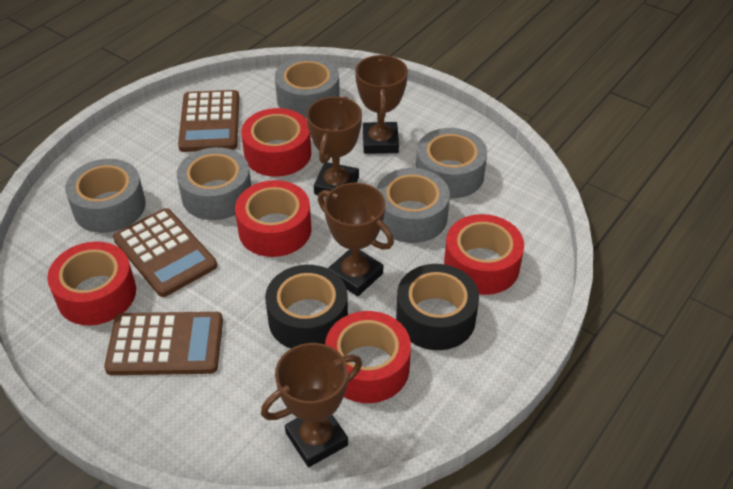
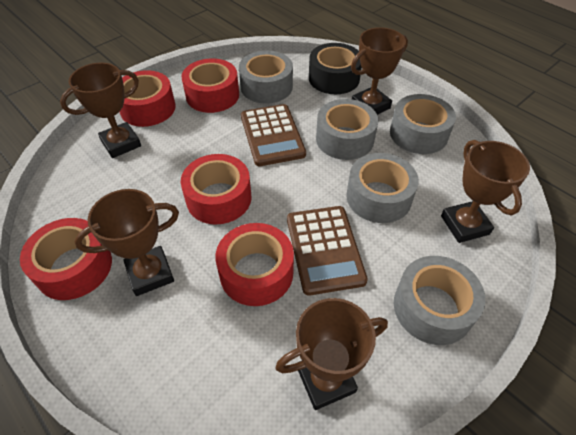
black tape: 2 -> 1
brown calculator: 3 -> 2
brown trophy: 4 -> 5

